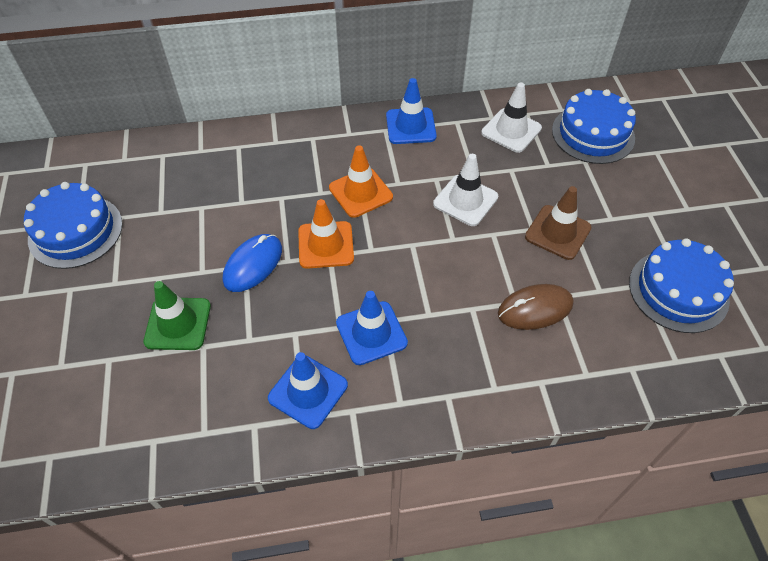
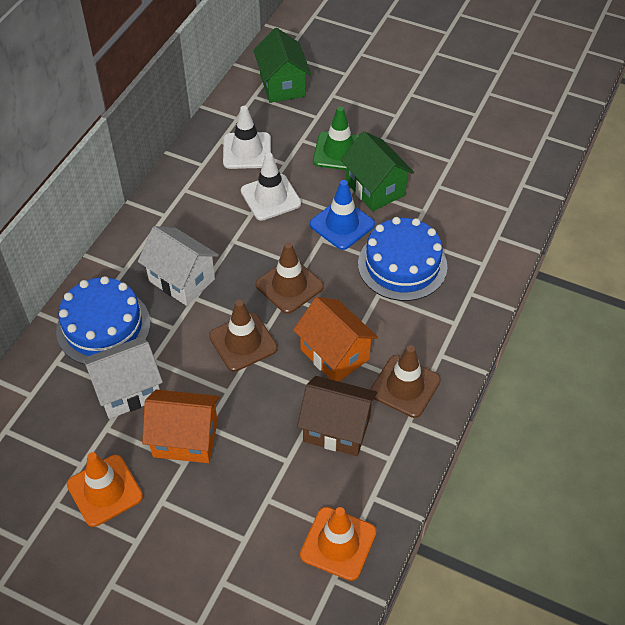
blue cake: 3 -> 2
blue mouse: 1 -> 0
blue traffic cone: 3 -> 1
brown house: 0 -> 1
brown mouse: 1 -> 0
brown traffic cone: 1 -> 3
green house: 0 -> 2
orange house: 0 -> 2
white house: 0 -> 2

